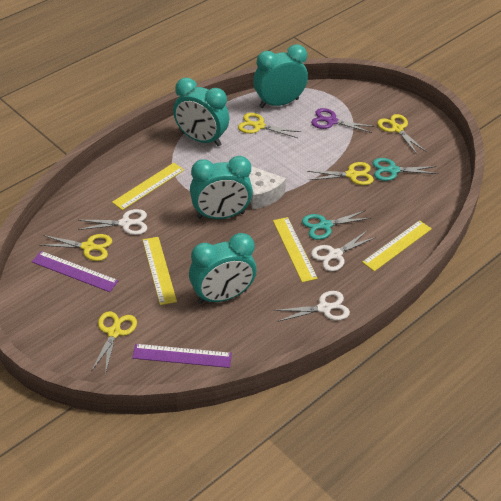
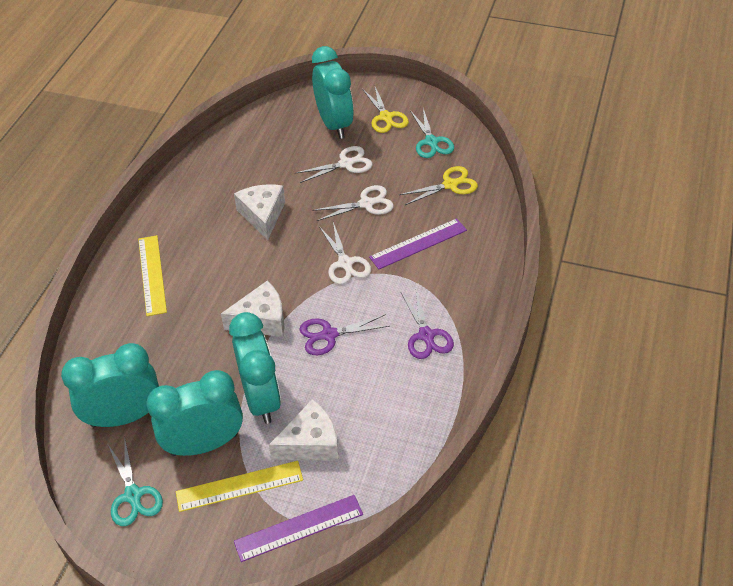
purple scissors: 1 -> 2
white cheese: 1 -> 3
yellow ruler: 4 -> 2
yellow scissors: 5 -> 2

